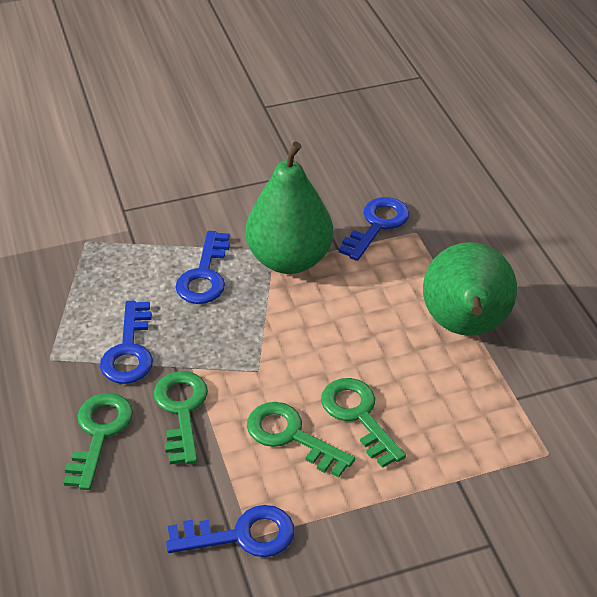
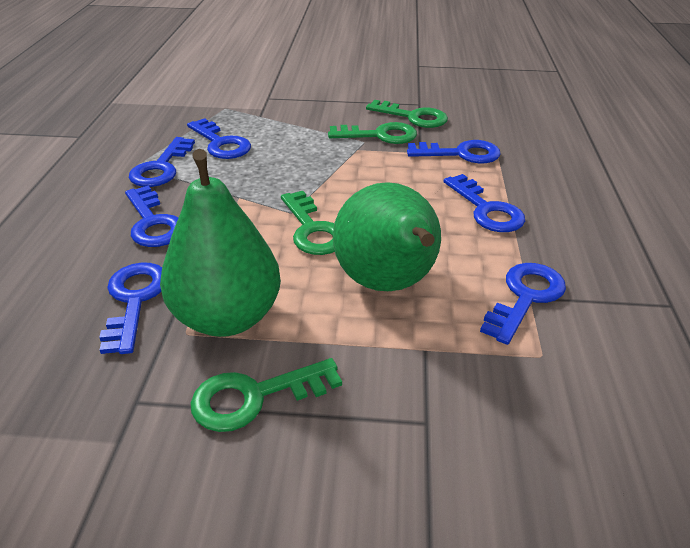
blue key: 4 -> 7

